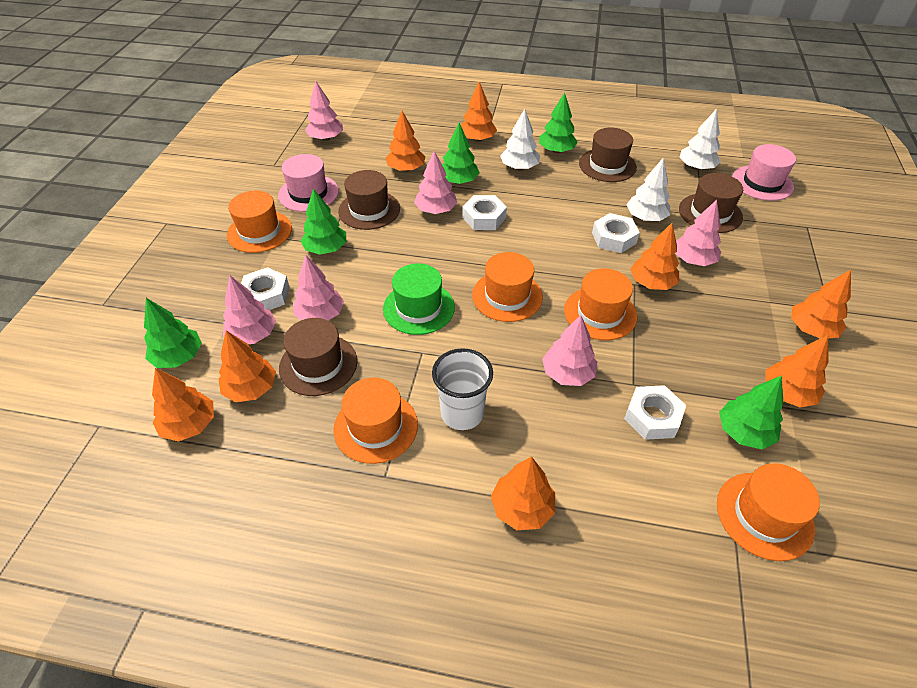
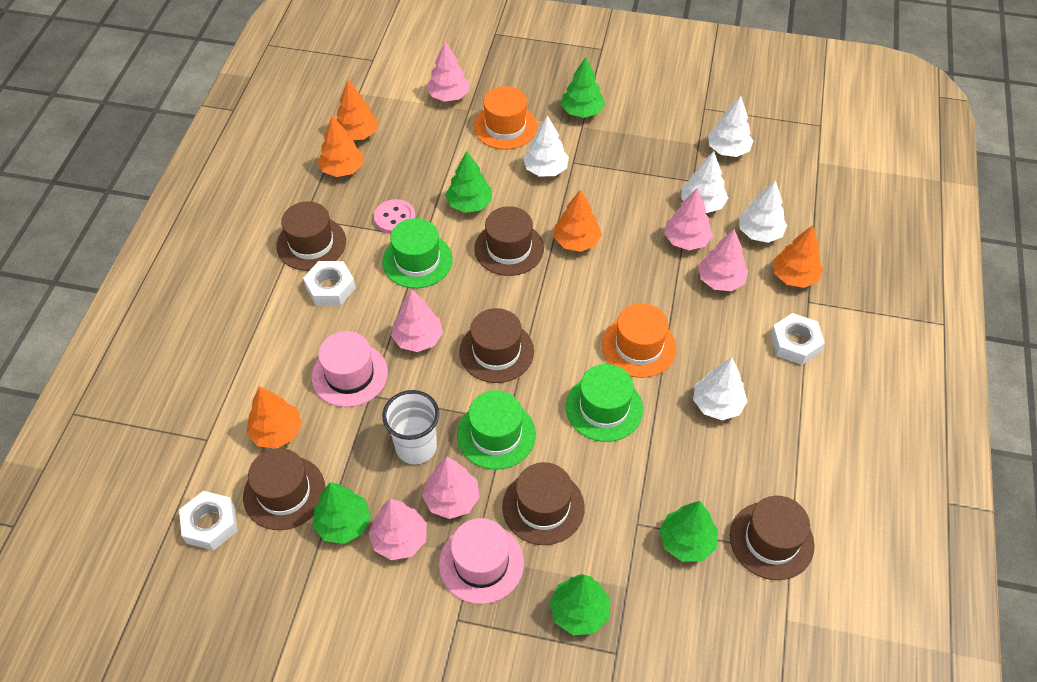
brown hat: 4 -> 6
green hat: 1 -> 3
orange hat: 5 -> 2
orange tree: 8 -> 5
pink button: 0 -> 1
white nut: 4 -> 3
white tree: 3 -> 5

